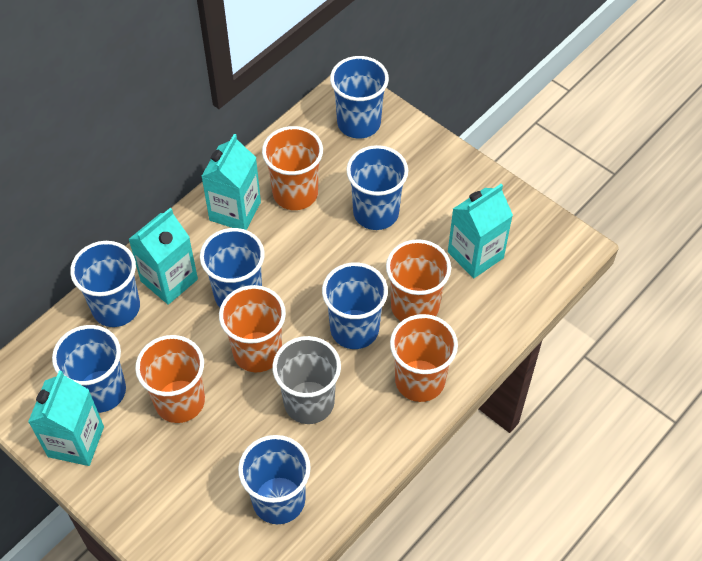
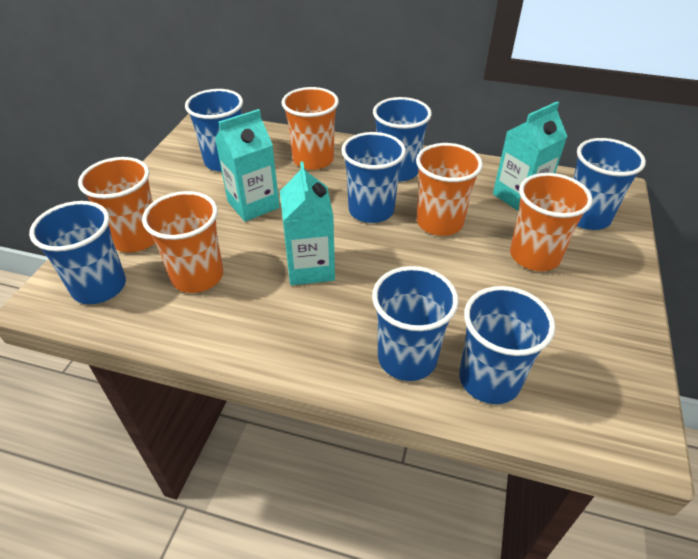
grey cup: 1 -> 0
turquoise carton: 4 -> 3

